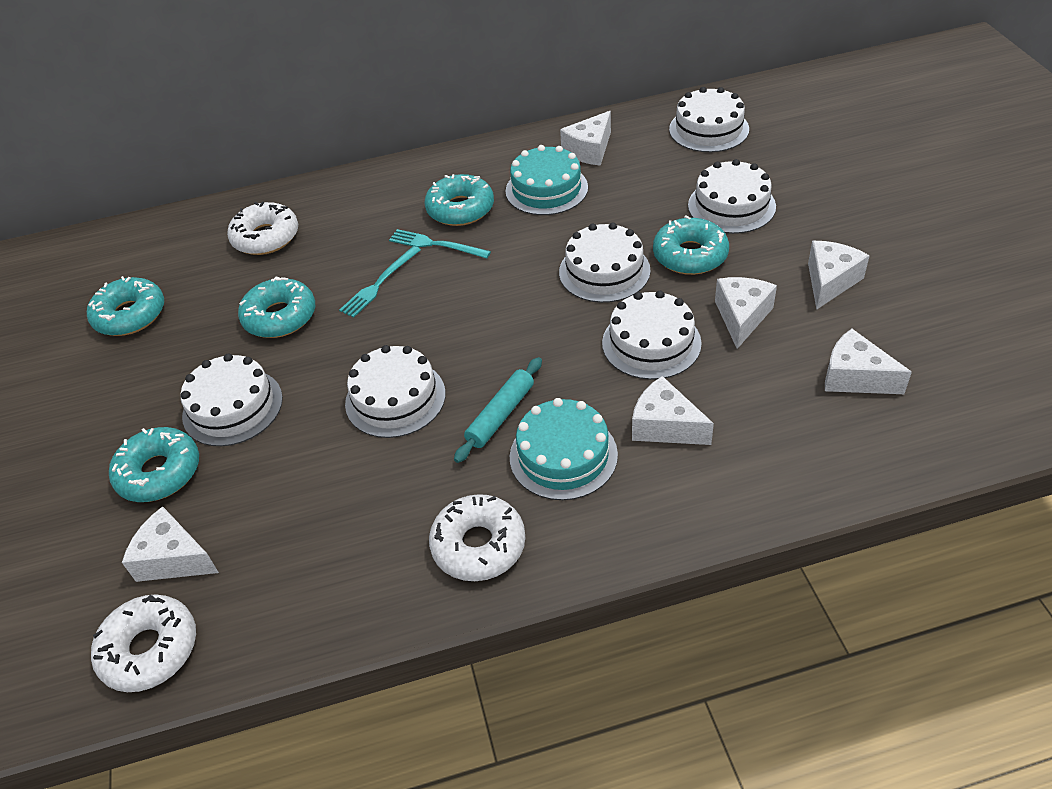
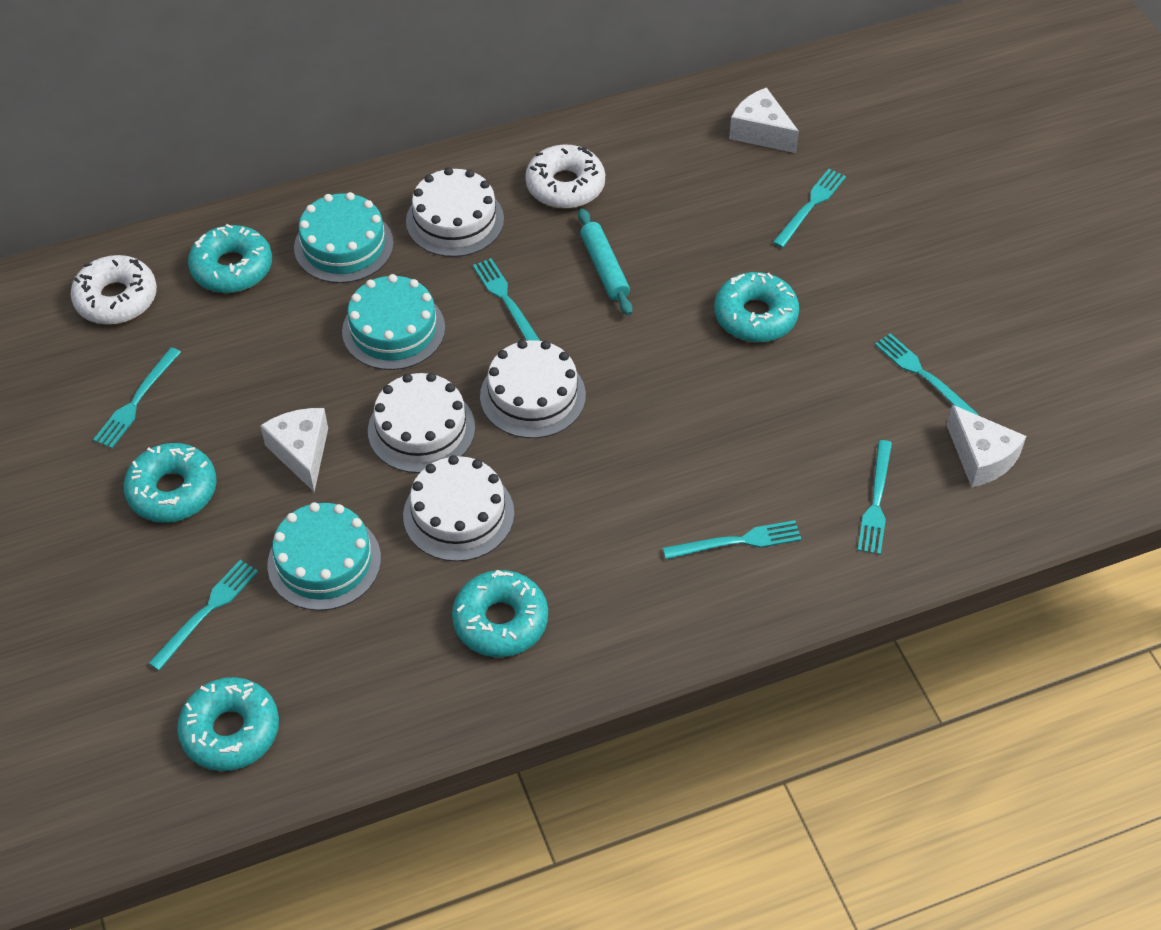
turquoise cake: 2 -> 3
turquoise fork: 2 -> 7
white cake: 6 -> 4
white cheese: 6 -> 3
white donut: 3 -> 2

